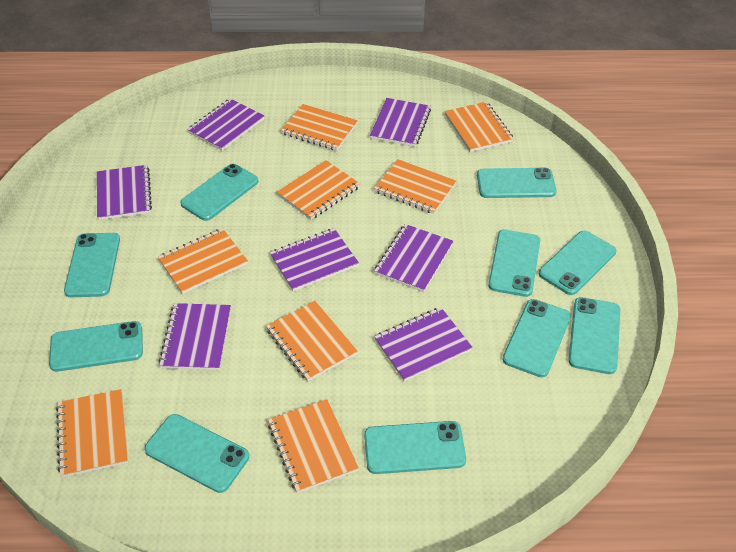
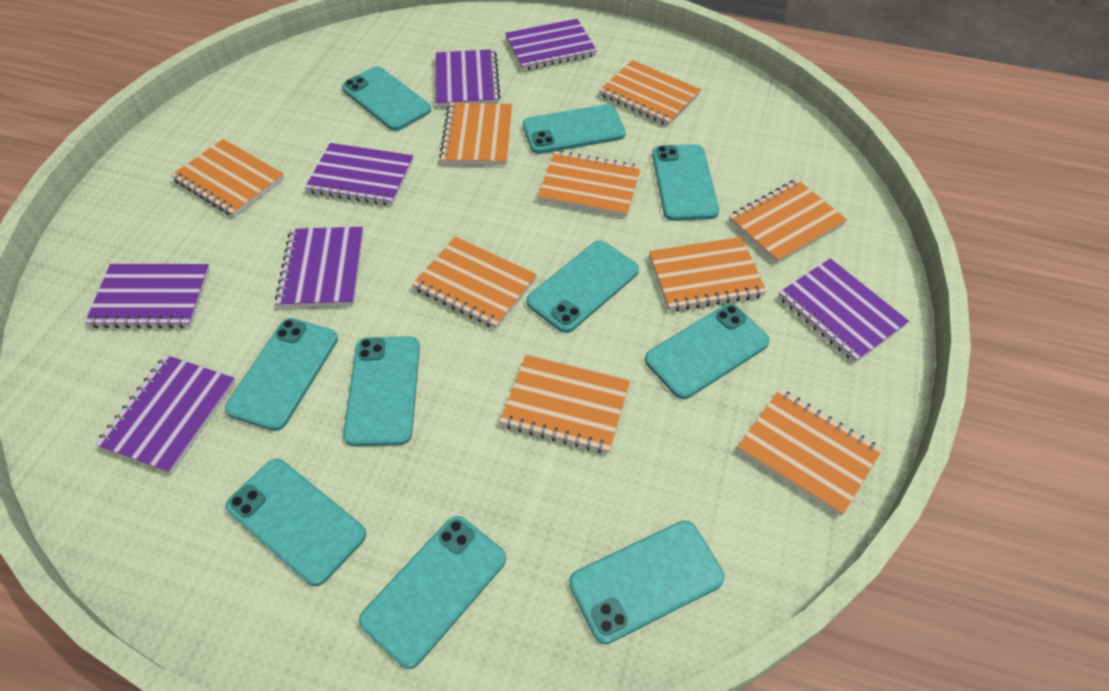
orange notebook: 8 -> 9

